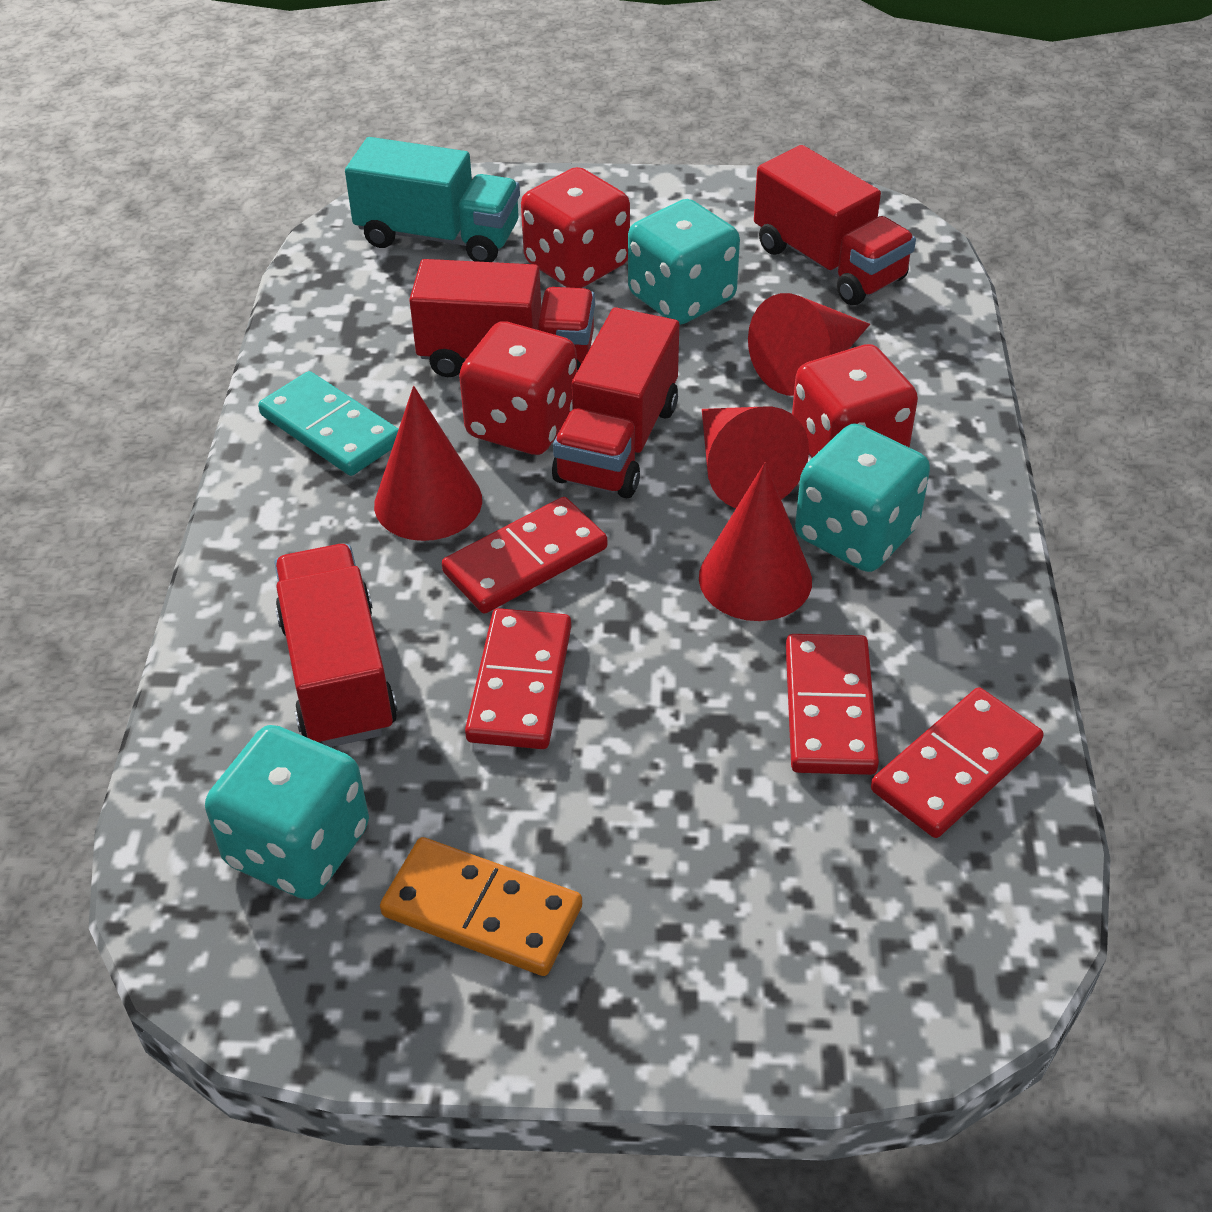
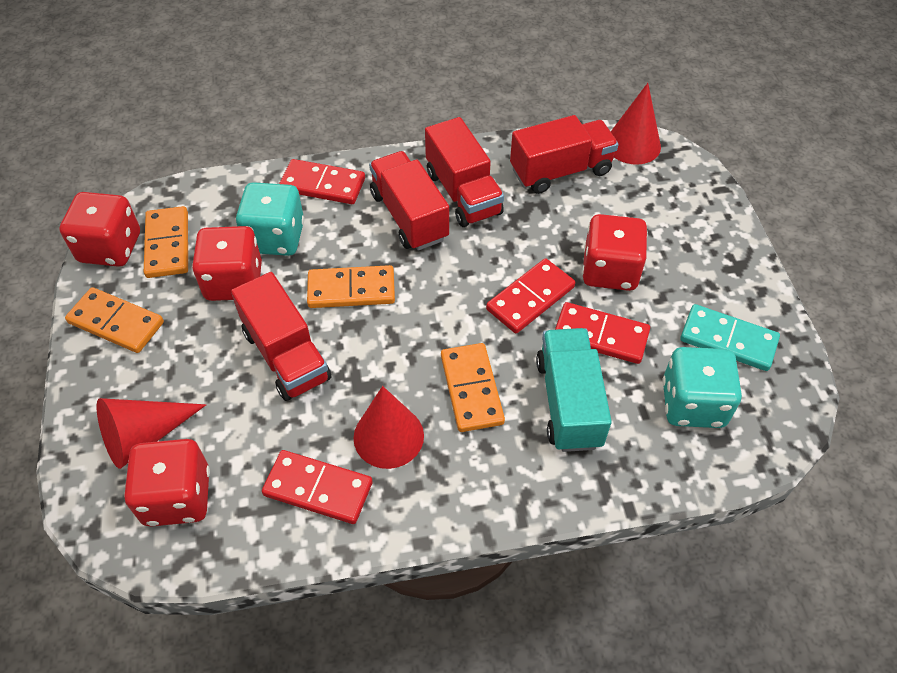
orange domino: 1 -> 4
red cone: 4 -> 3
red dice: 3 -> 4
turquoise dice: 3 -> 2

